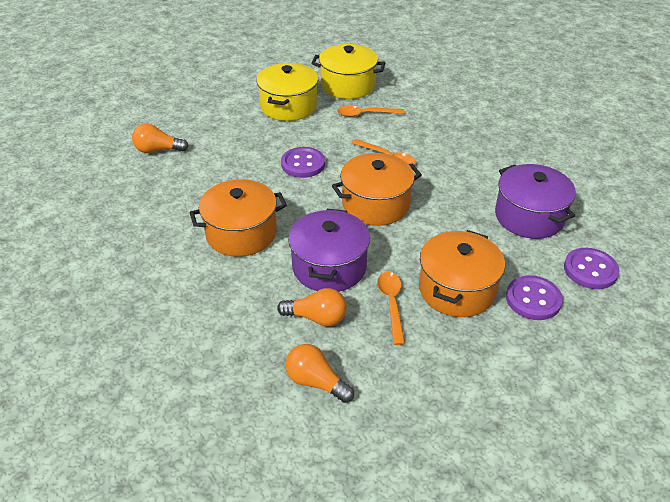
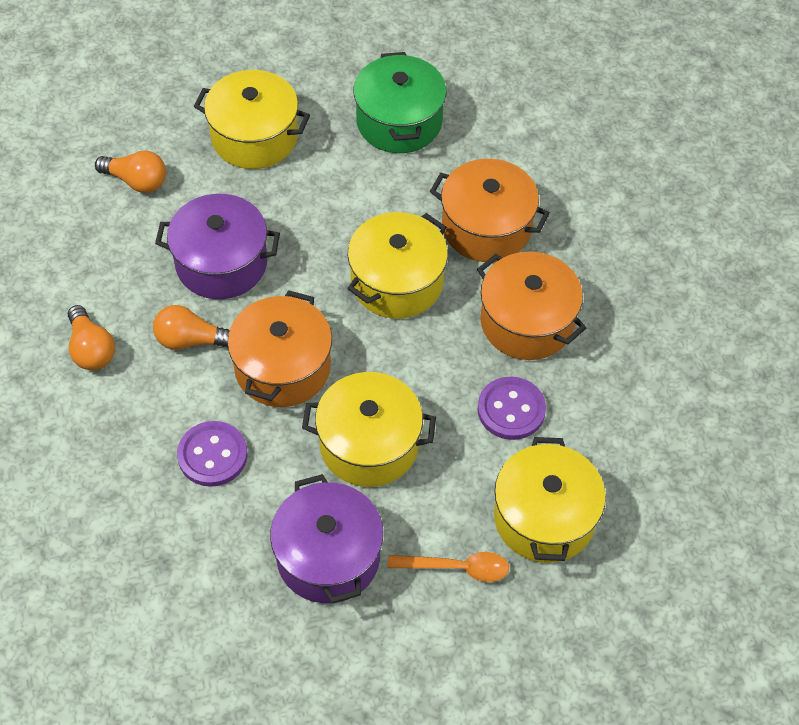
green pot: 0 -> 1
orange spoon: 3 -> 1
purple button: 3 -> 2
yellow pot: 2 -> 4

